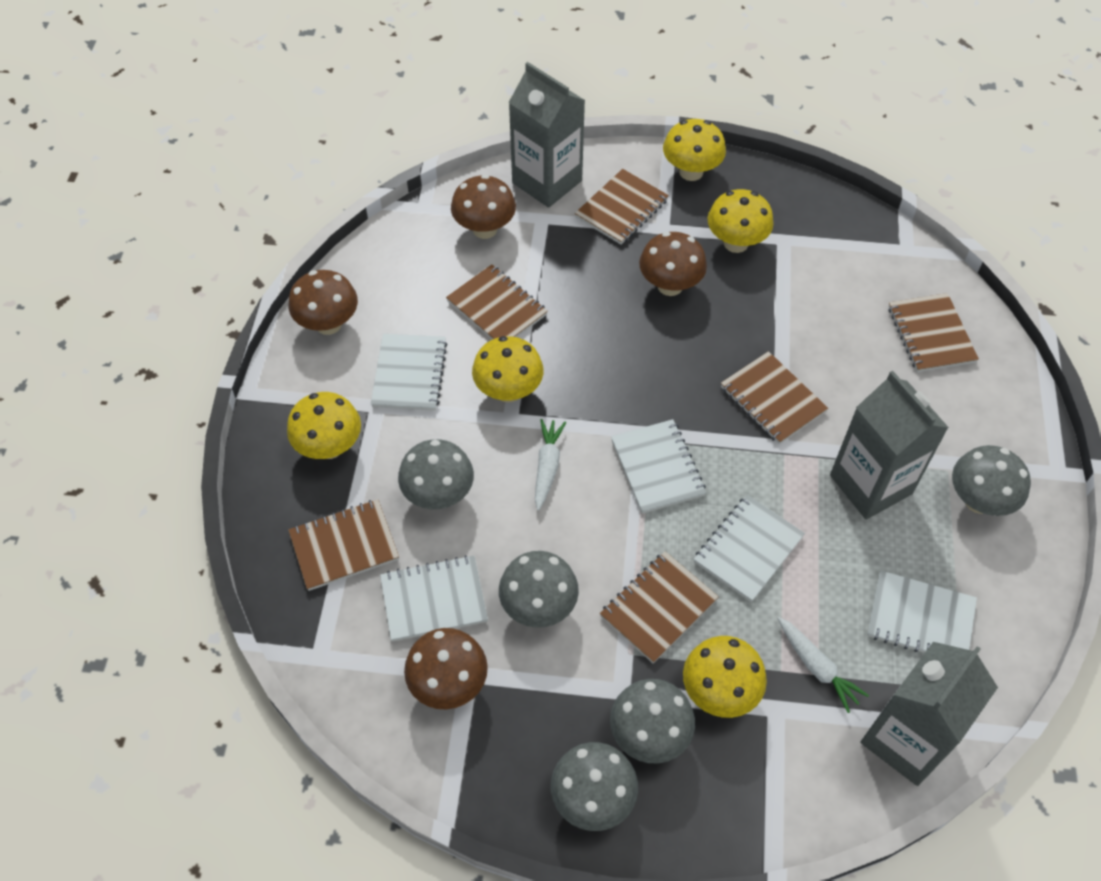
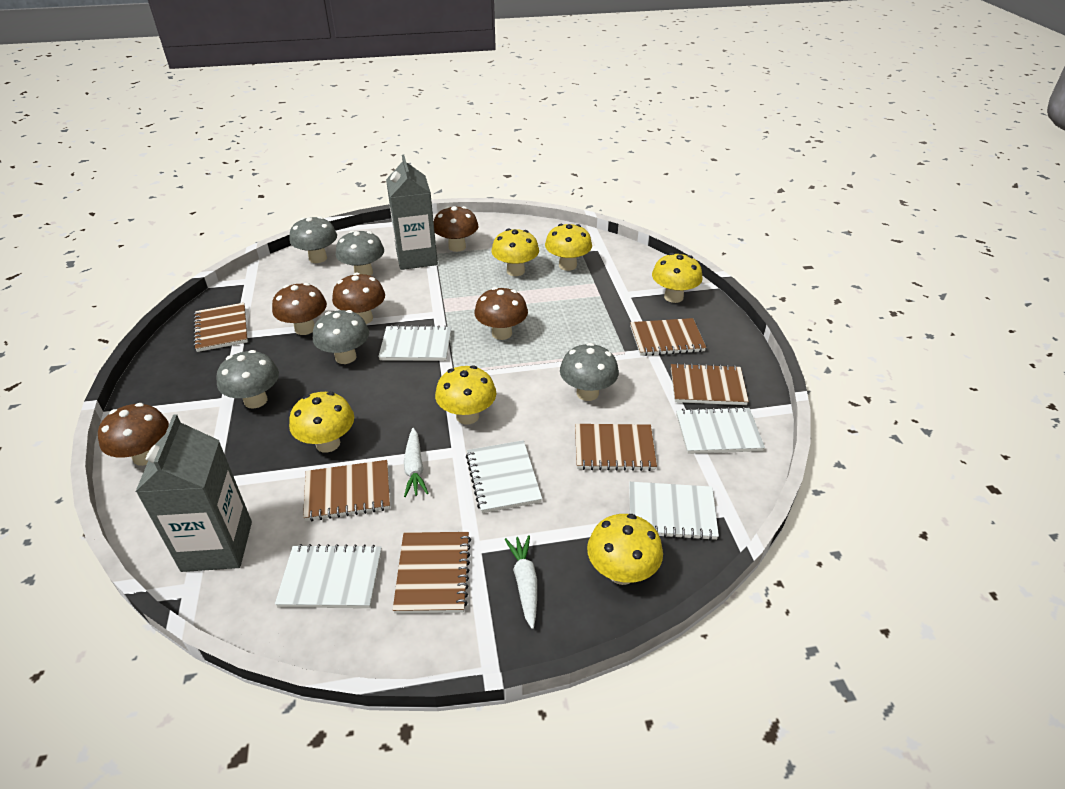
brown mushroom: 4 -> 5
grey carton: 3 -> 2
yellow mushroom: 5 -> 6

